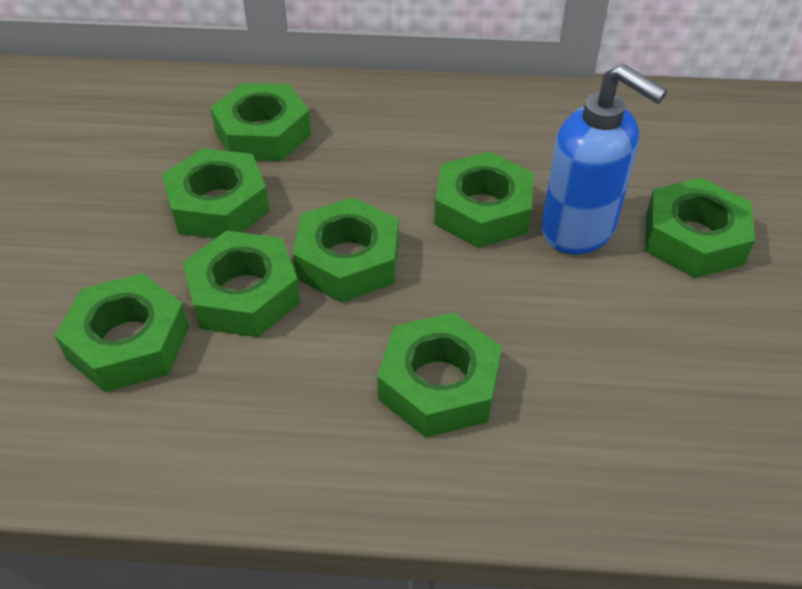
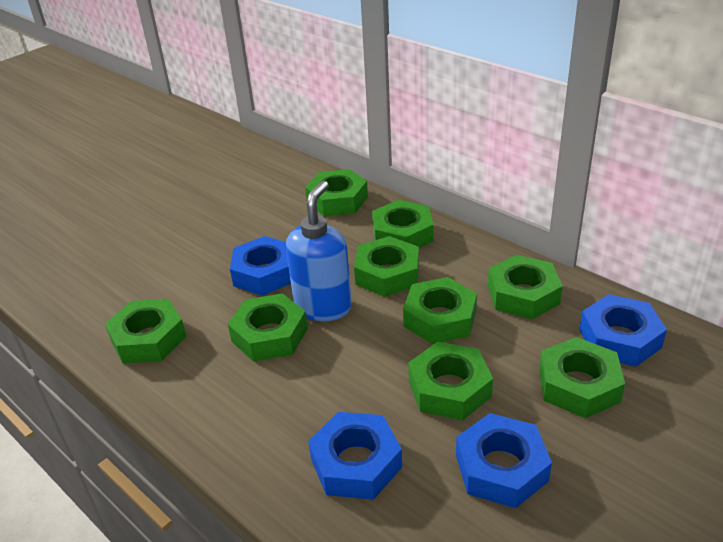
blue nut: 0 -> 4
green nut: 8 -> 9

